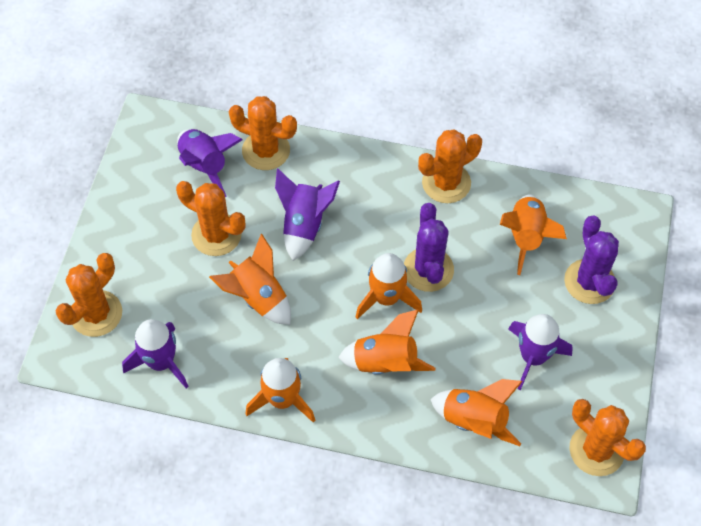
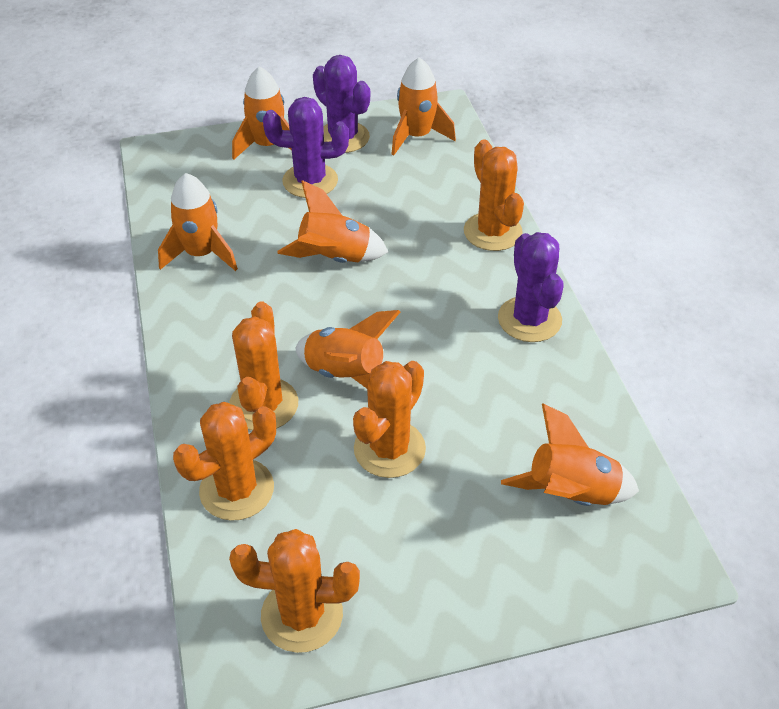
purple cactus: 2 -> 3
purple rocket: 4 -> 0

